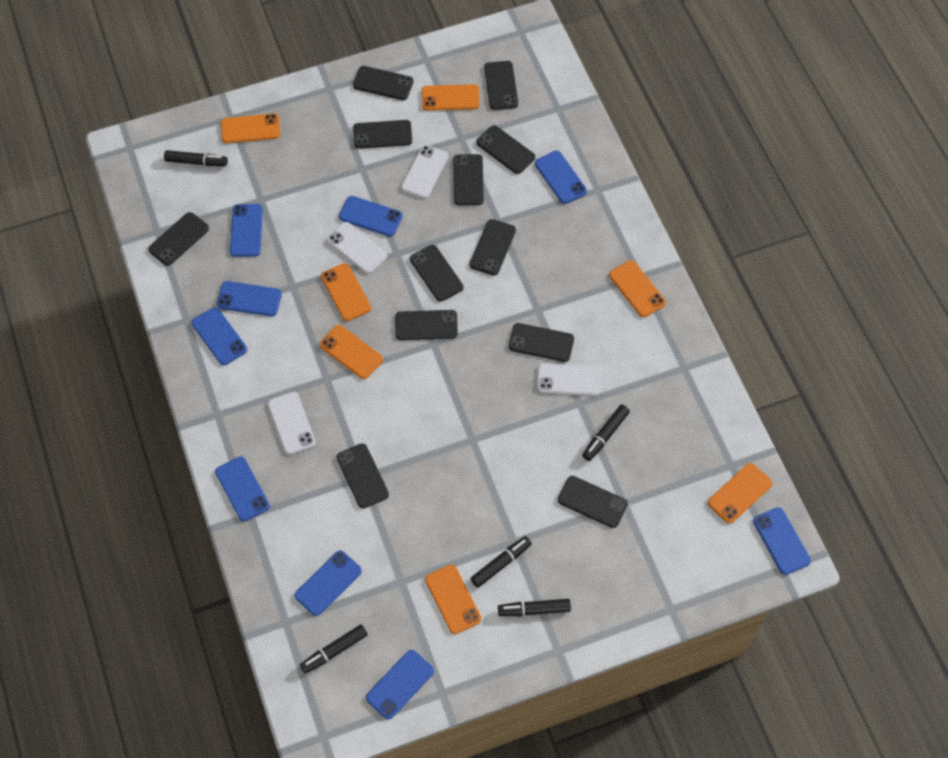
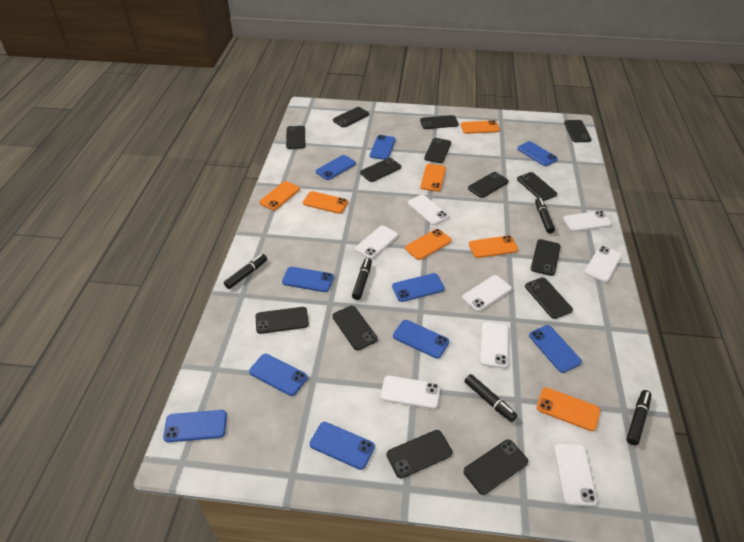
black phone: 12 -> 14
blue phone: 9 -> 10
white phone: 4 -> 8

